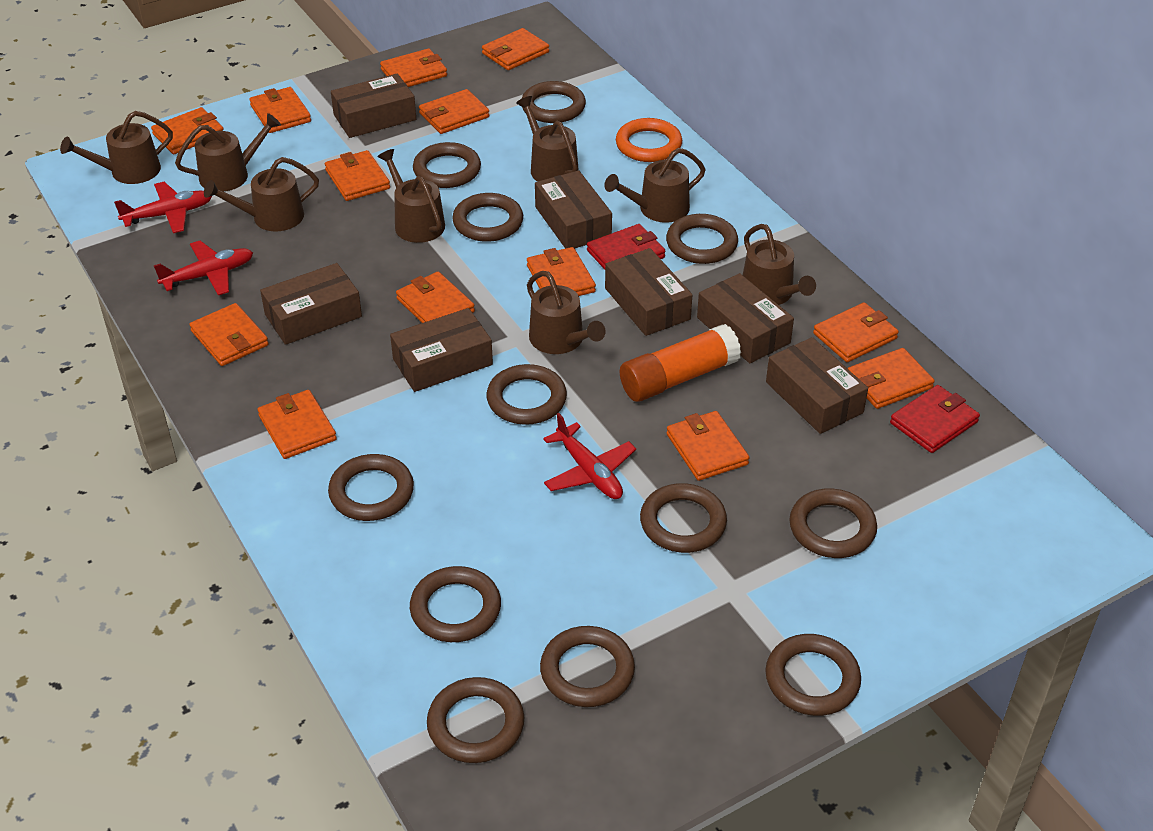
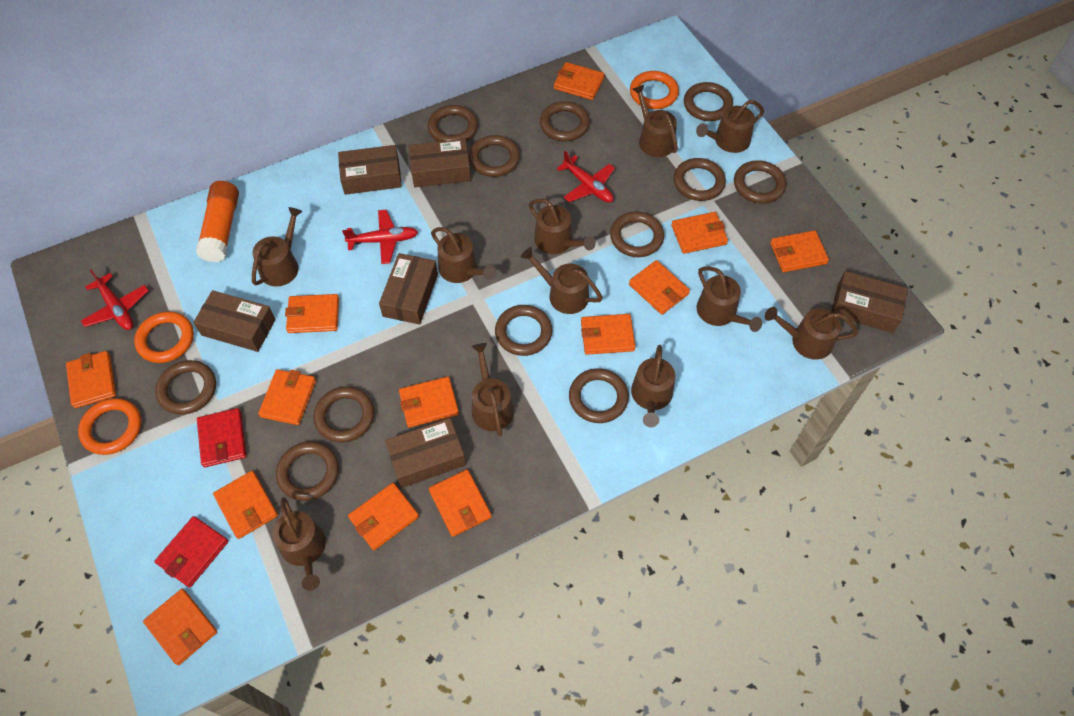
brown box: 7 -> 6
brown watering can: 8 -> 11
orange ring: 1 -> 3

